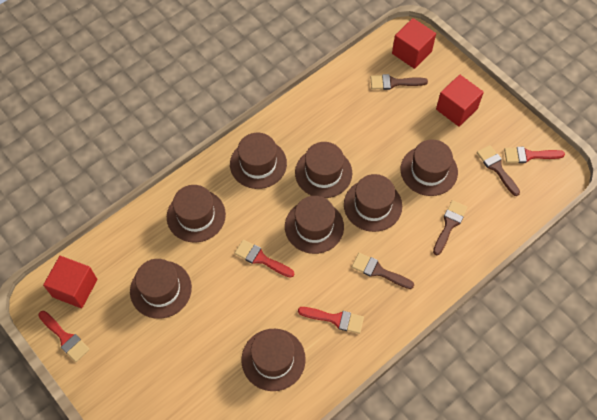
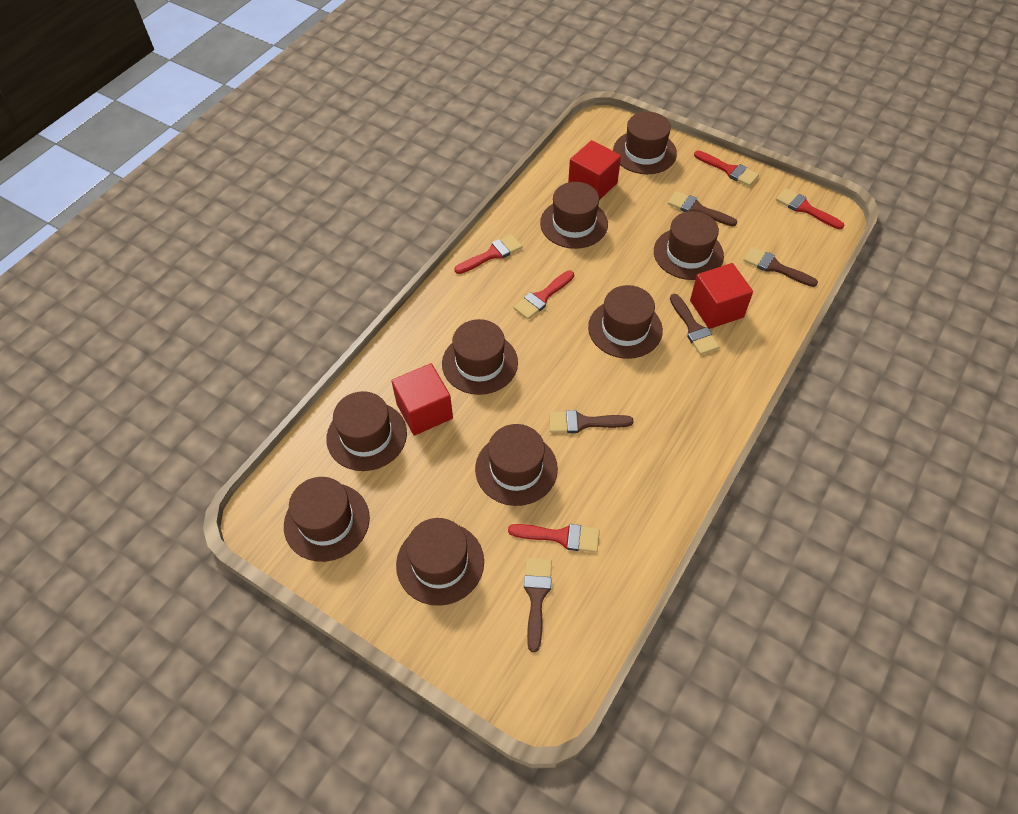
brown brush: 4 -> 5
brown hat: 8 -> 9
red brush: 4 -> 5

